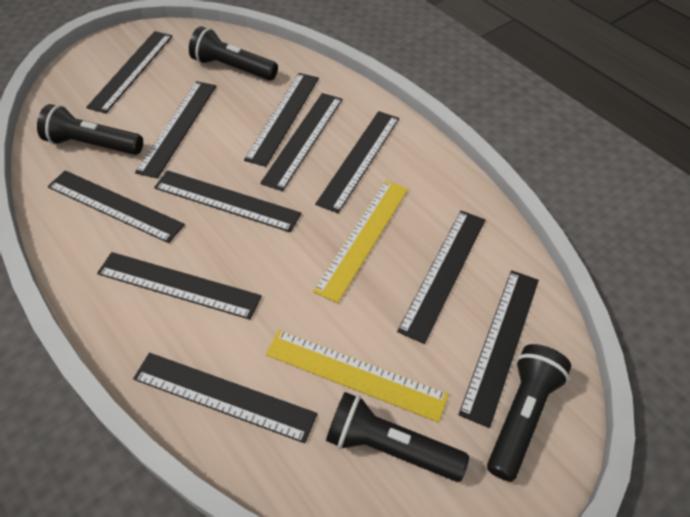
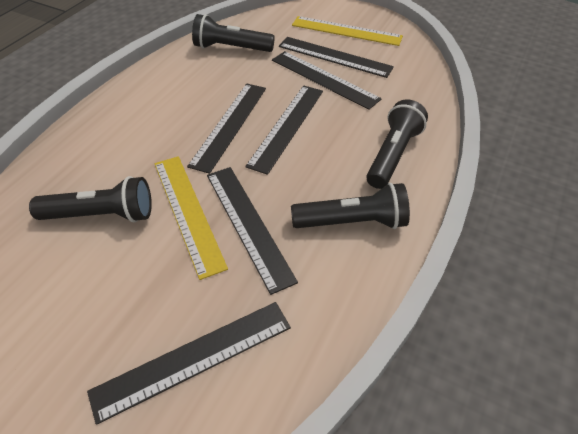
black ruler: 11 -> 6

